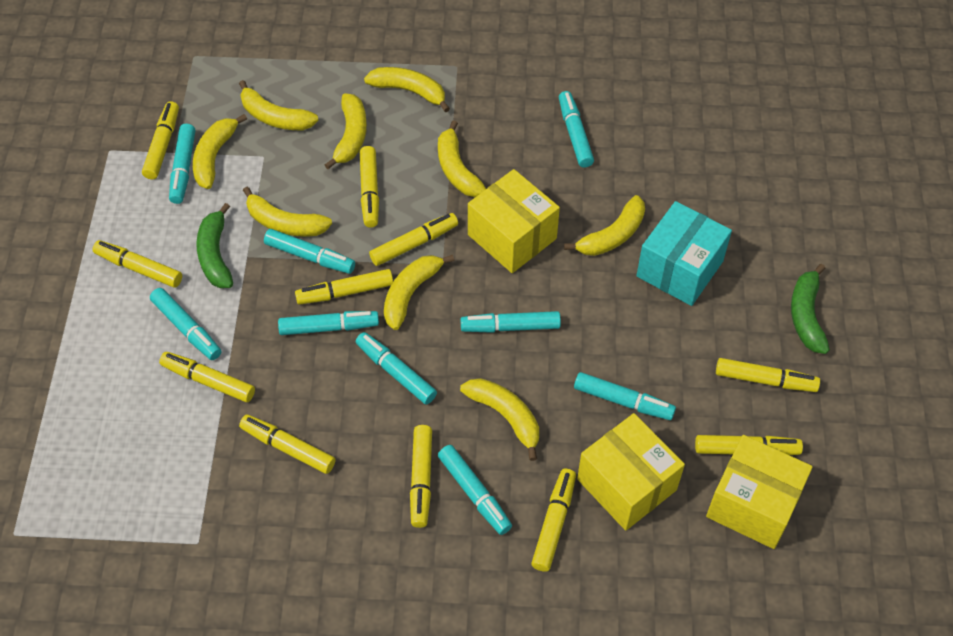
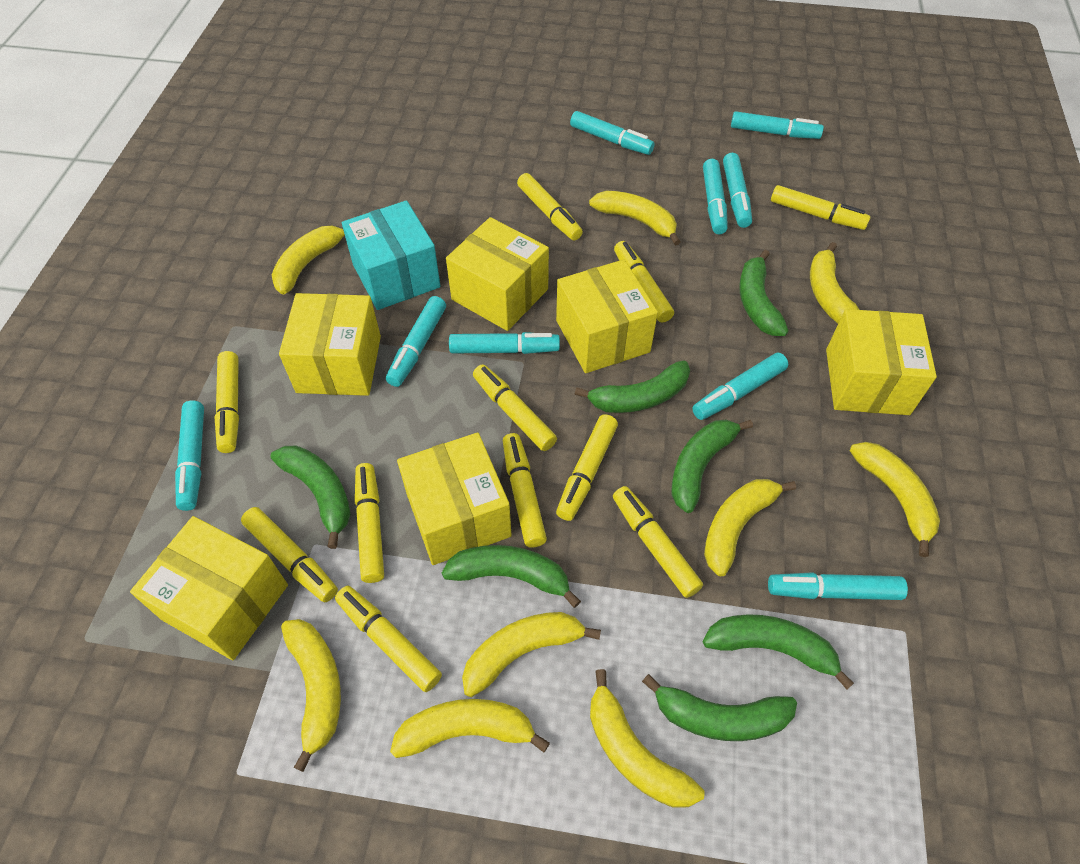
green banana: 2 -> 7
yellow box: 3 -> 6

